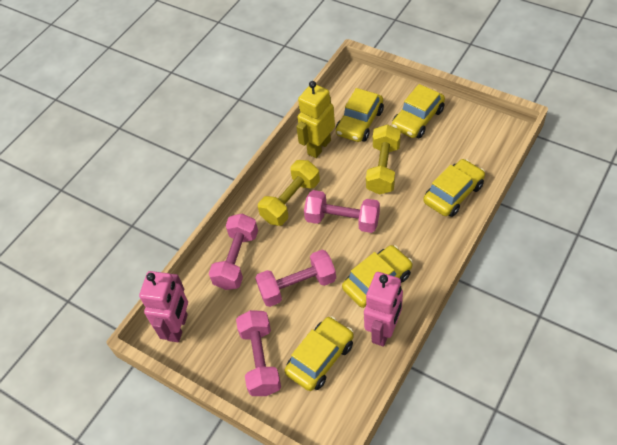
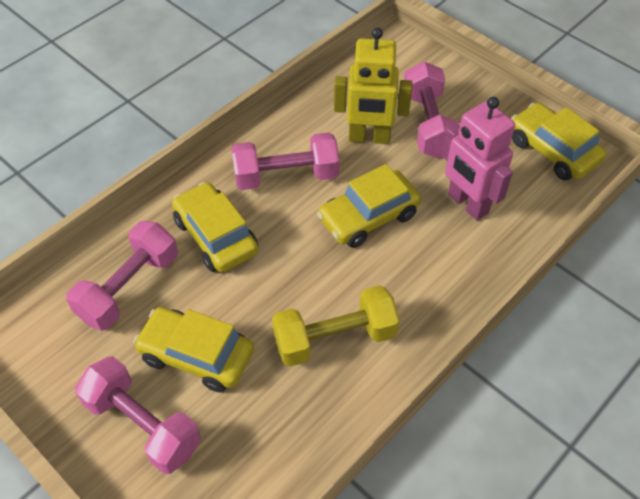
pink robot: 2 -> 1
yellow car: 5 -> 4
yellow dumbbell: 2 -> 1

